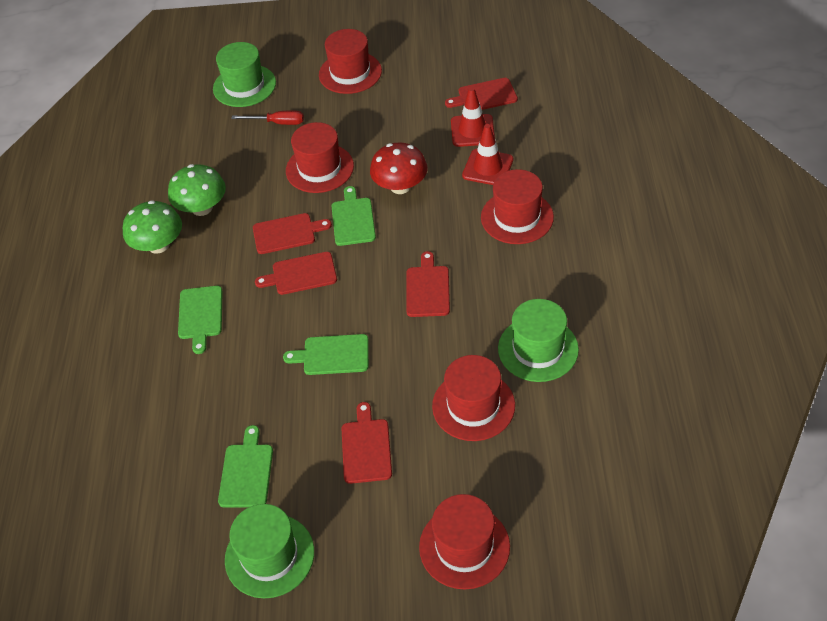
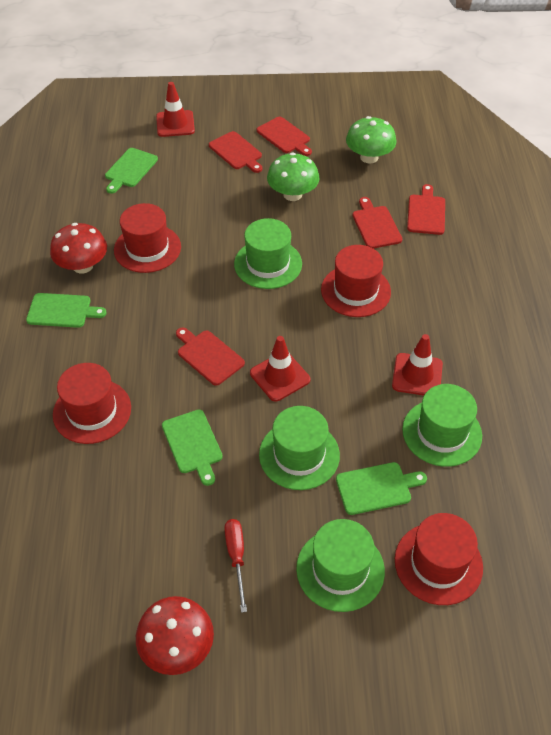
green hat: 3 -> 4
red hat: 5 -> 4
red mushroom: 1 -> 2
red traffic cone: 2 -> 3

